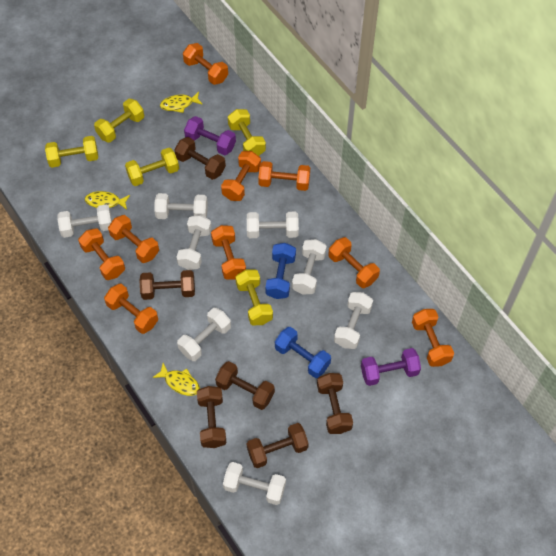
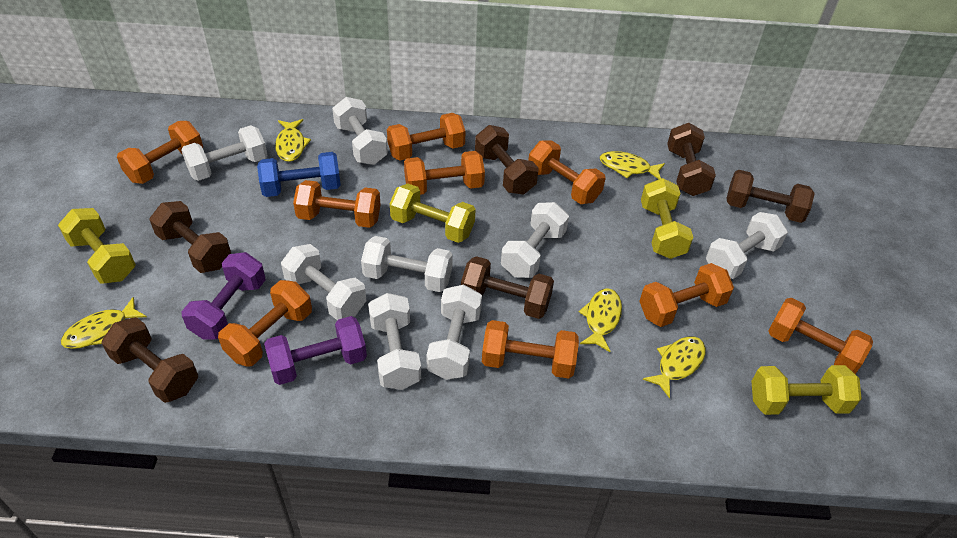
blue dumbbell: 2 -> 1
yellow dumbbell: 5 -> 4
yellow fish: 3 -> 5

